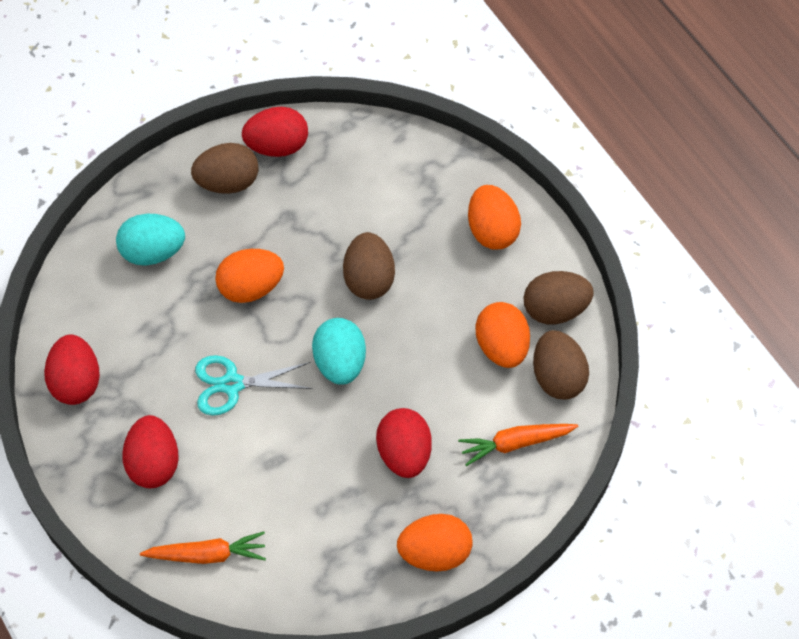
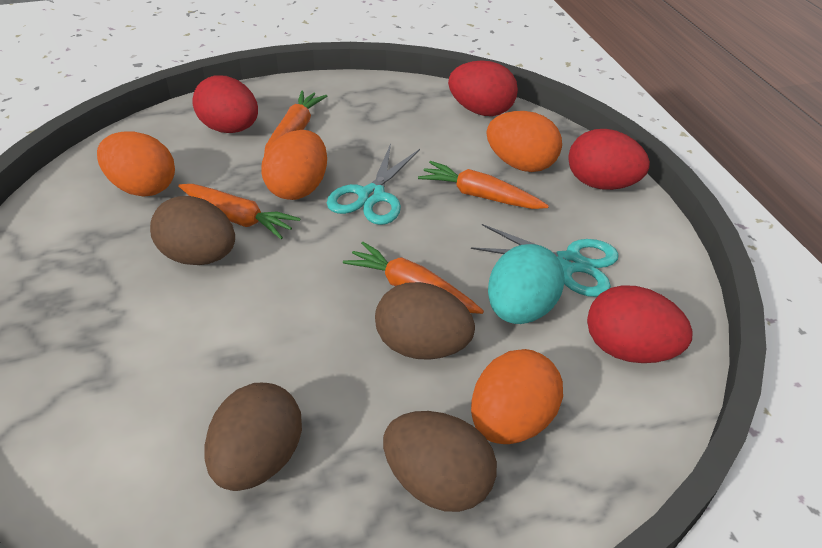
orange carrot: 2 -> 4
turquoise egg: 2 -> 1
turquoise scissors: 1 -> 2

